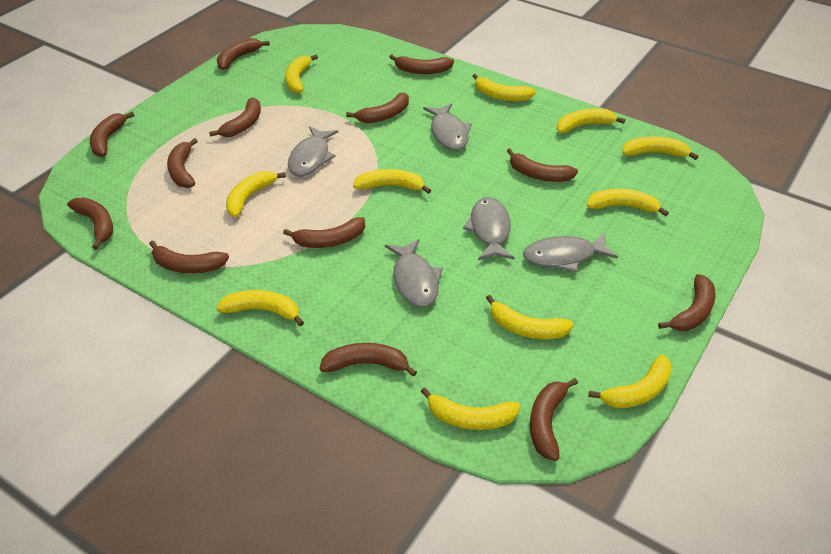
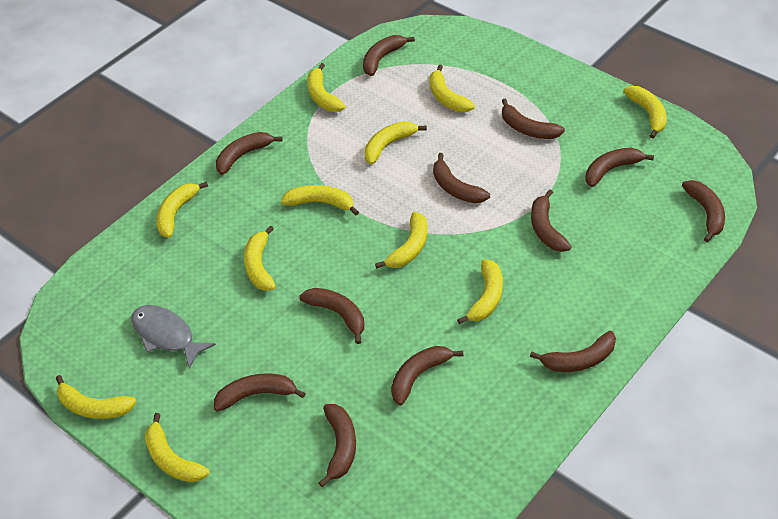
brown banana: 13 -> 12
grey fish: 5 -> 1

